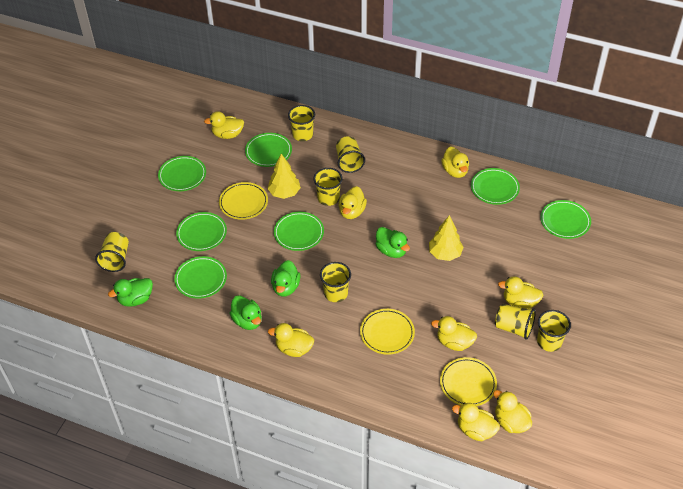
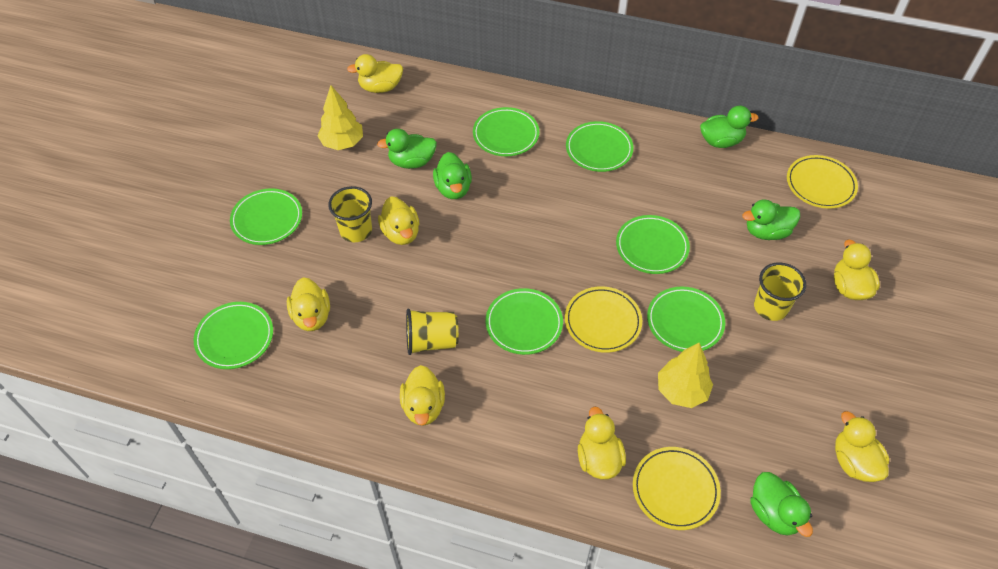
green duck: 4 -> 5
yellow cup: 7 -> 3
yellow duck: 8 -> 7

